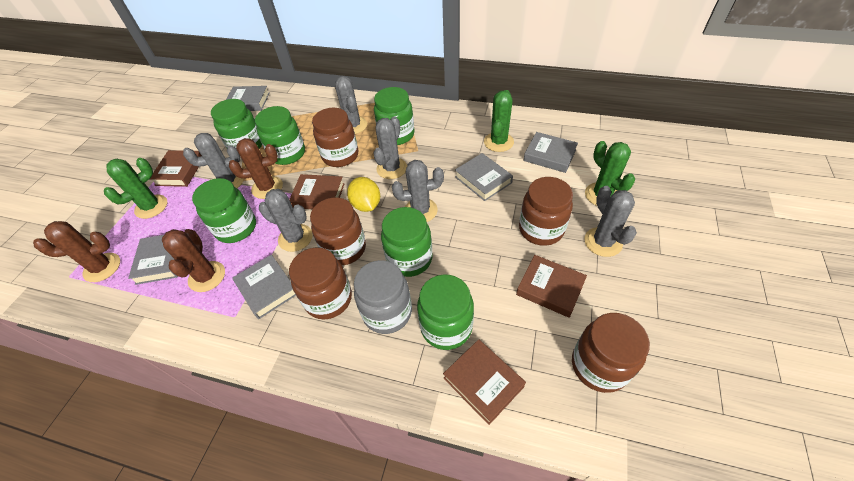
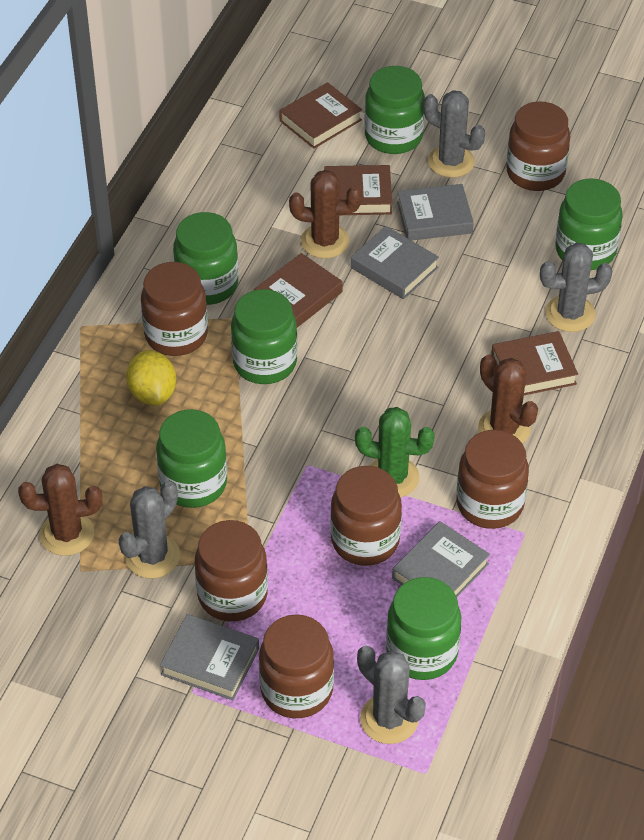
brown jar: 5 -> 6
green cactus: 3 -> 1
grey book: 5 -> 4
grey cactus: 6 -> 4
grey jar: 1 -> 0

